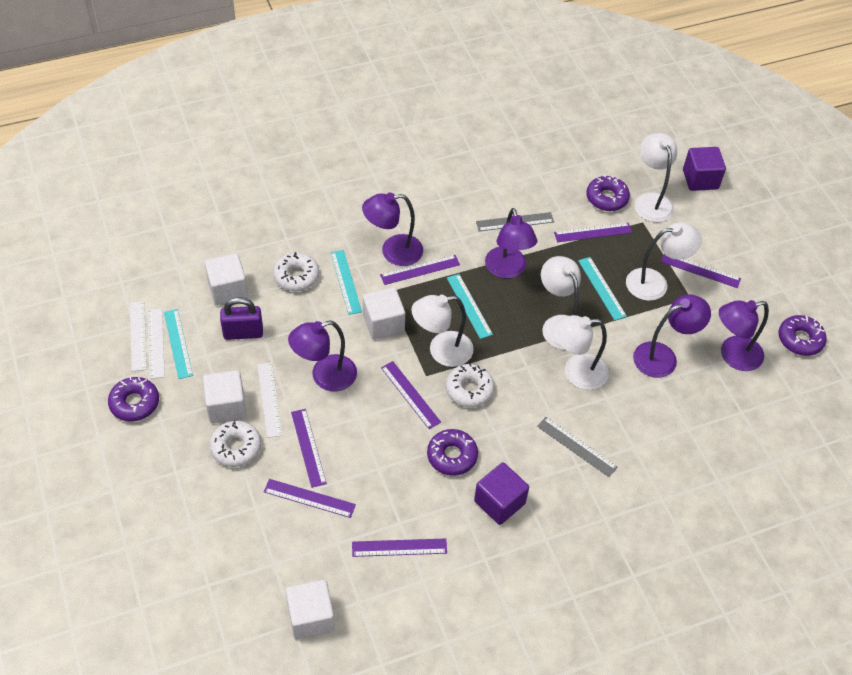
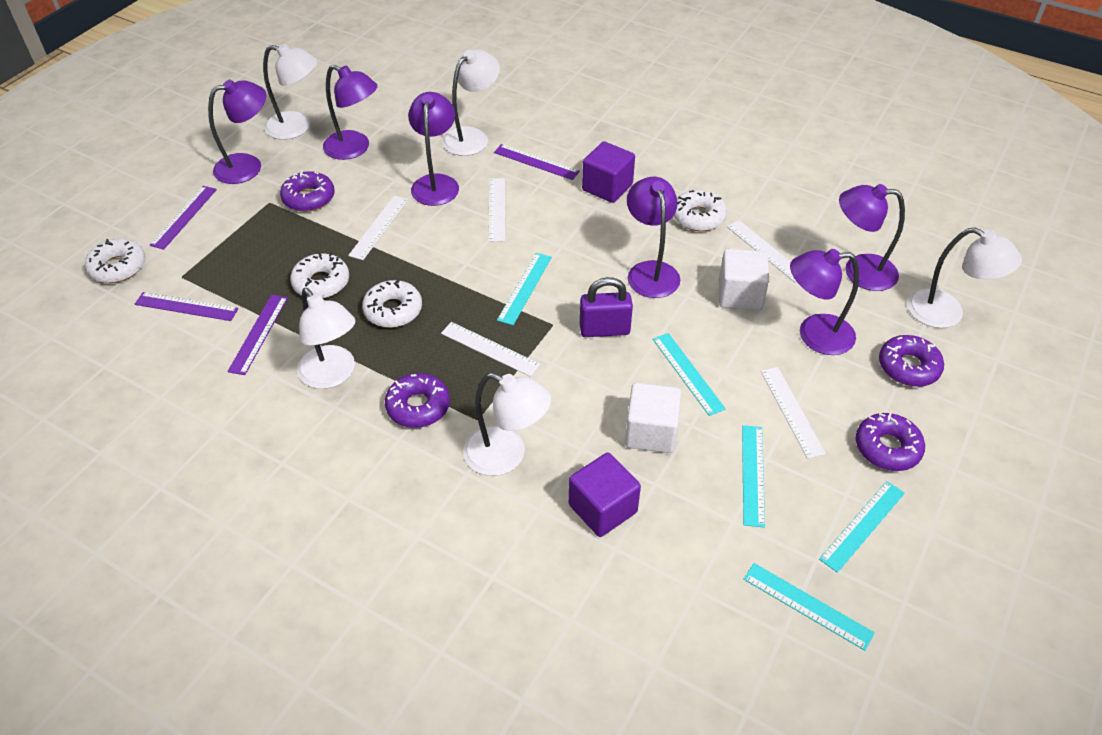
grey ruler: 2 -> 0
purple lamp: 5 -> 6
purple ruler: 7 -> 4
turquoise ruler: 4 -> 5
white cube: 4 -> 2
white donut: 3 -> 4
white ruler: 3 -> 5

